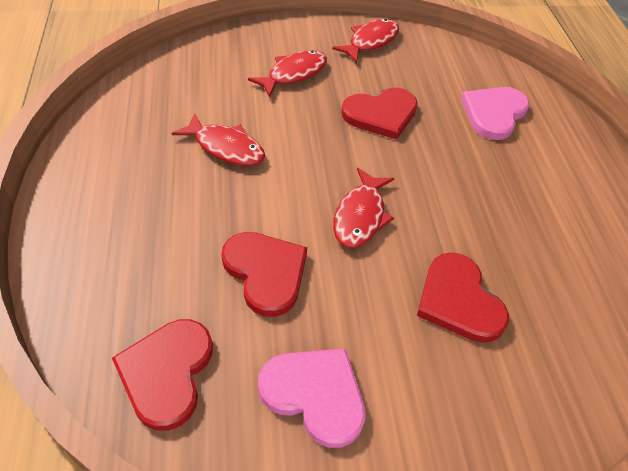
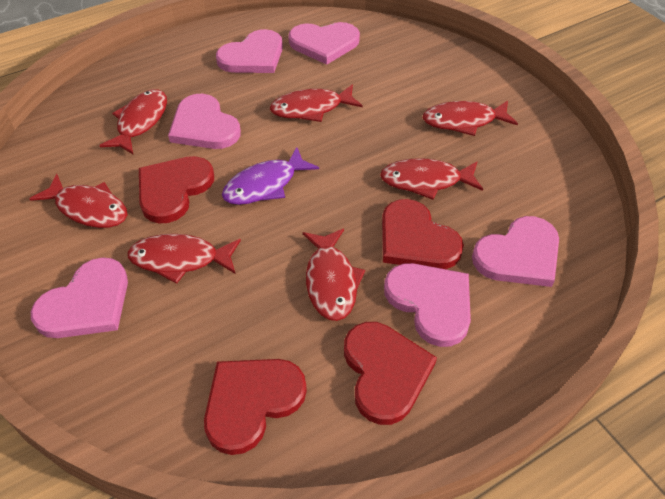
pink heart: 2 -> 6
purple fish: 0 -> 1
red fish: 4 -> 7

